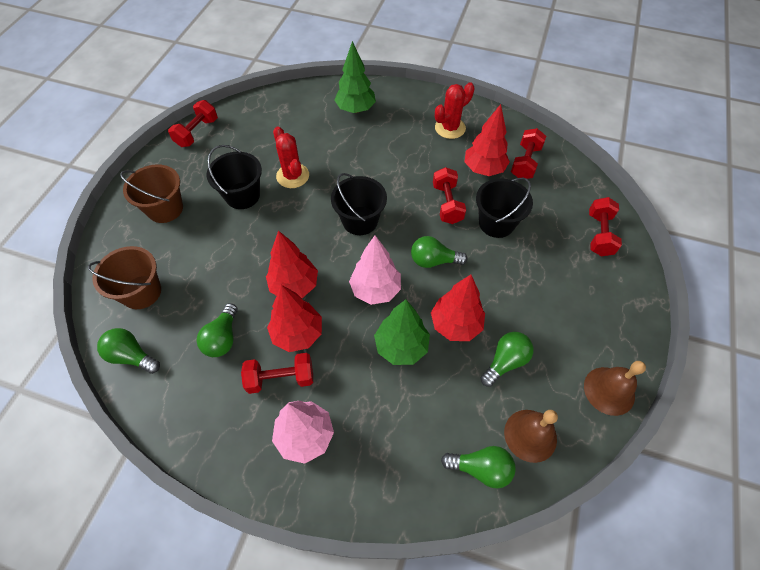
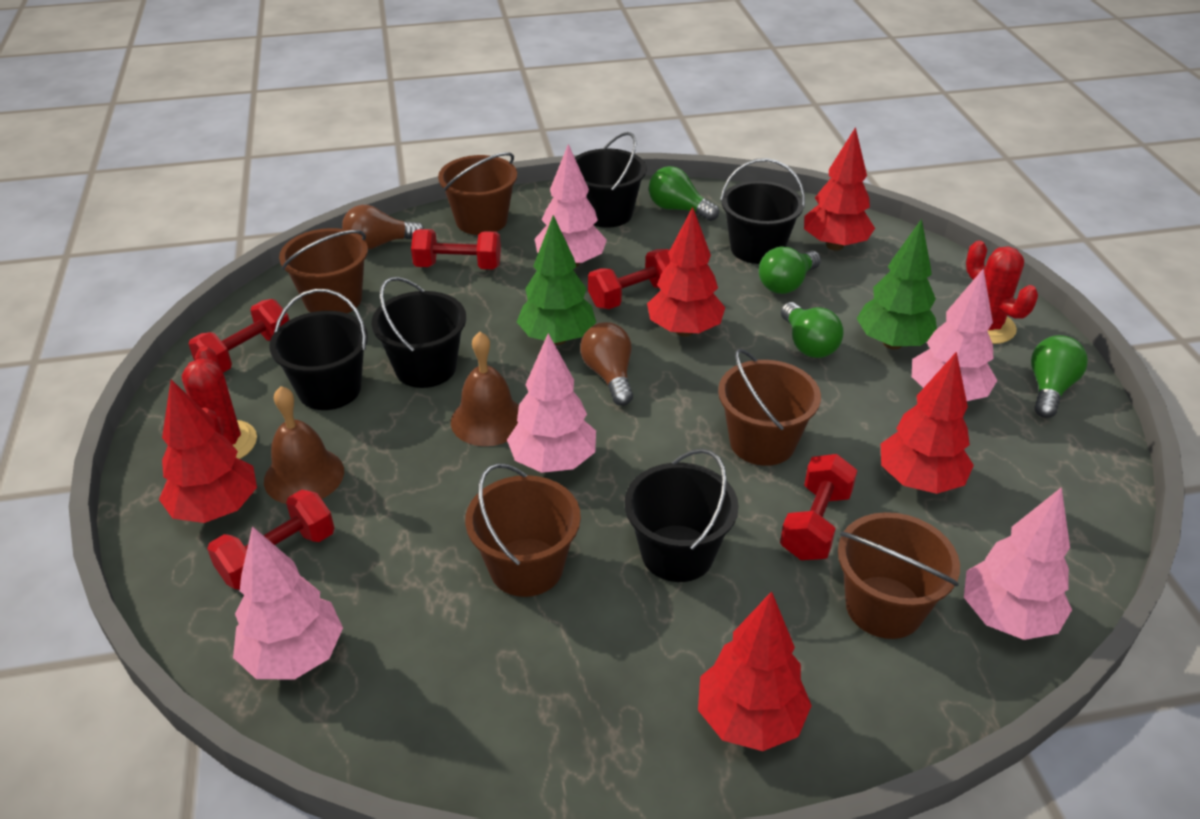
black bucket: 3 -> 5
brown bucket: 2 -> 5
brown light bulb: 0 -> 2
green light bulb: 5 -> 4
pink tree: 2 -> 5
red tree: 4 -> 5

